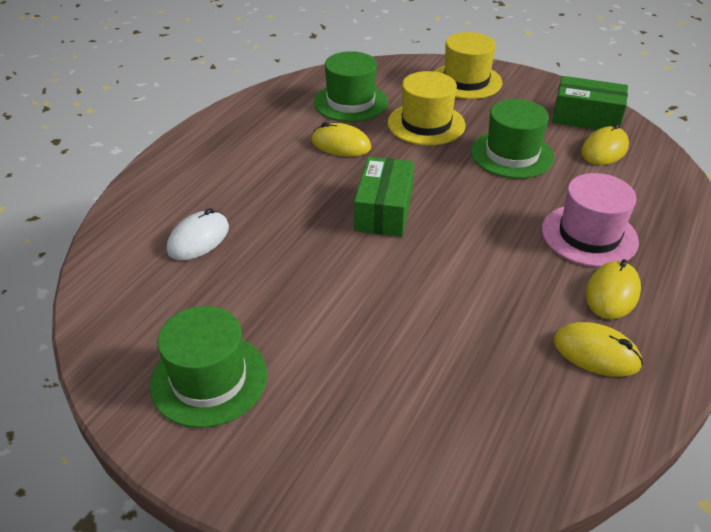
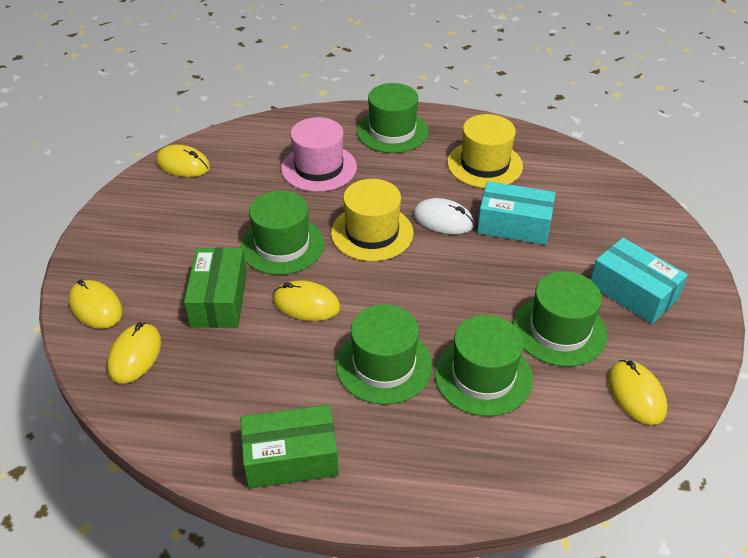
green hat: 3 -> 5
turquoise box: 0 -> 2
yellow mouse: 4 -> 5

